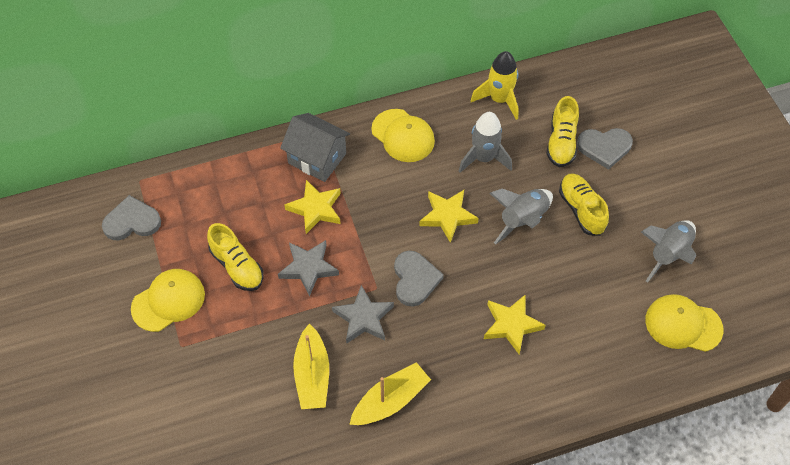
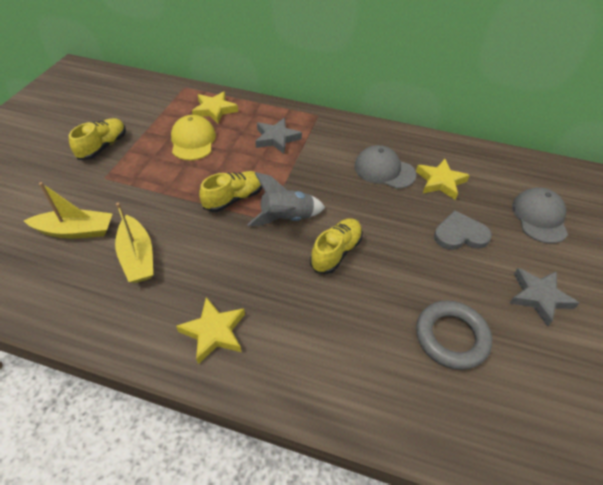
grey cap: 0 -> 2
grey heart: 3 -> 1
grey house: 1 -> 0
grey ring: 0 -> 1
grey rocket: 3 -> 1
yellow cap: 3 -> 1
yellow rocket: 1 -> 0

